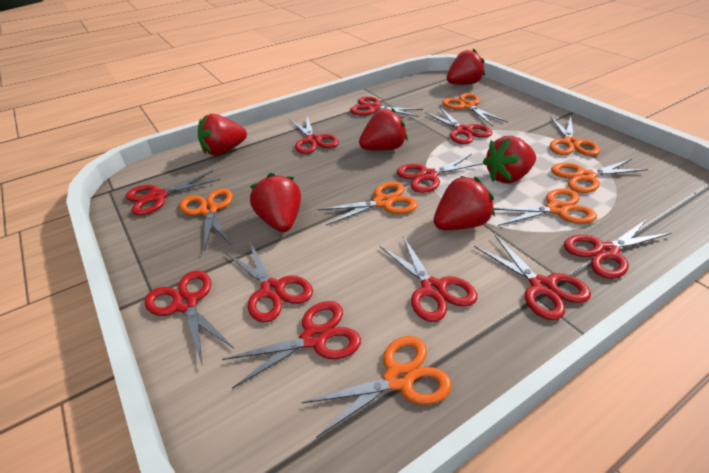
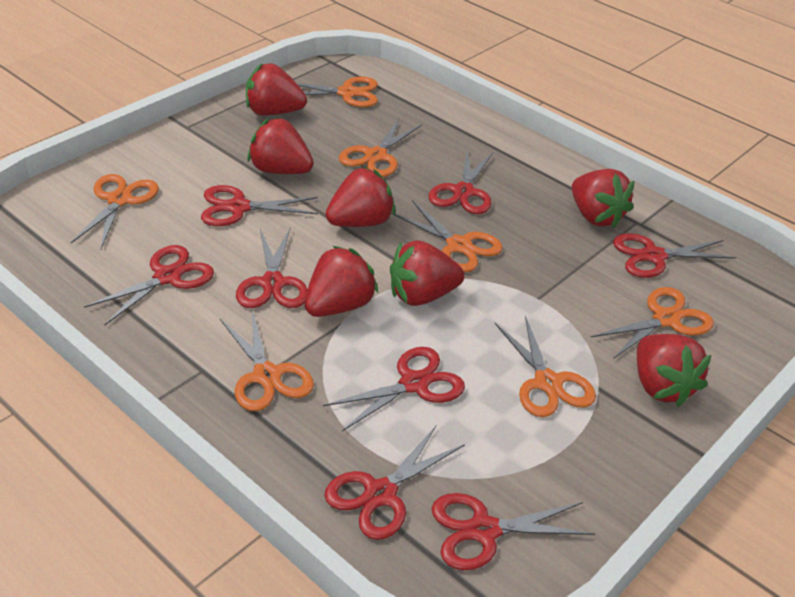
red scissors: 11 -> 8
red strawberry: 6 -> 7

